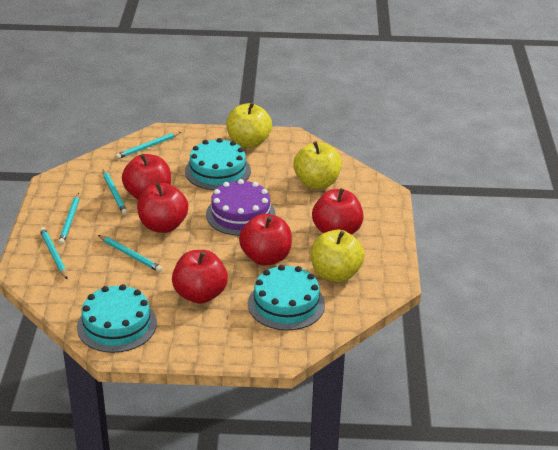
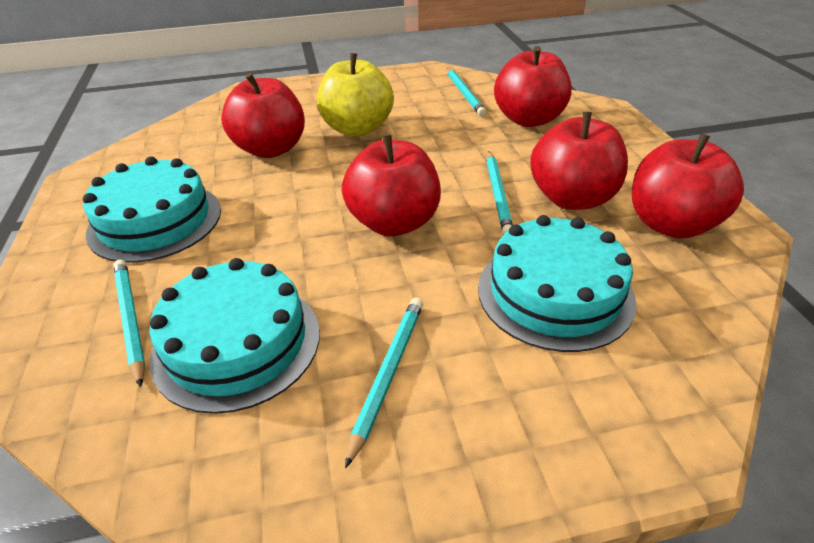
purple cake: 1 -> 0
turquoise pencil: 5 -> 4
yellow apple: 3 -> 1

